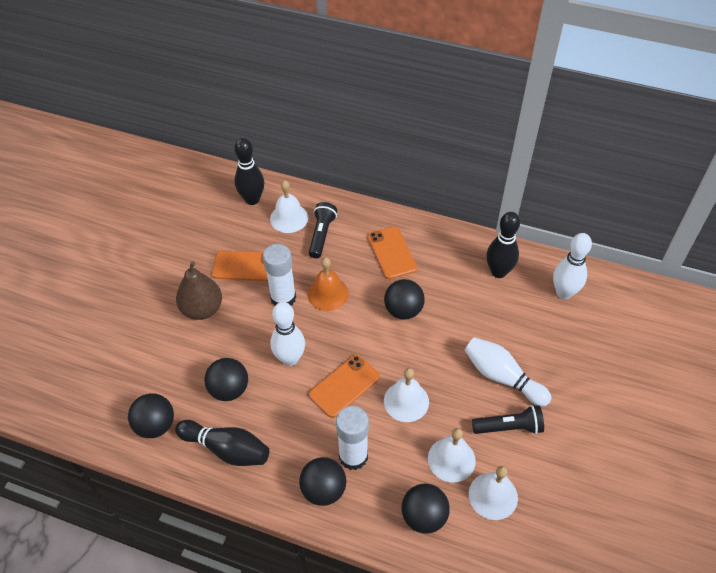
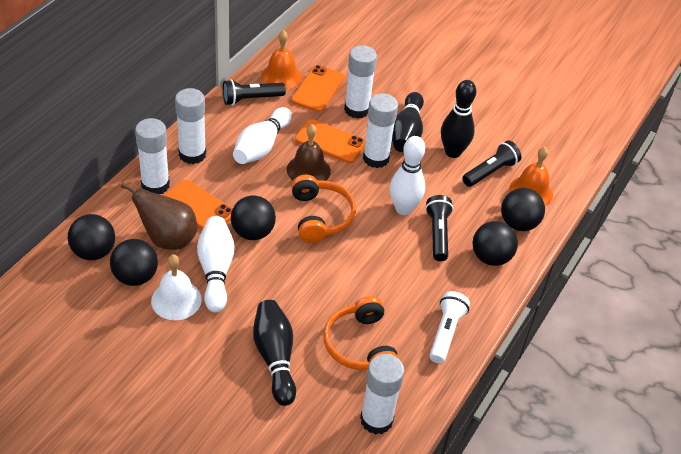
black flashlight: 2 -> 3
brown bell: 0 -> 1
orange bell: 1 -> 2
orange headphones: 0 -> 2
white bell: 4 -> 1
white flashlight: 0 -> 1
white glue stick: 2 -> 5

